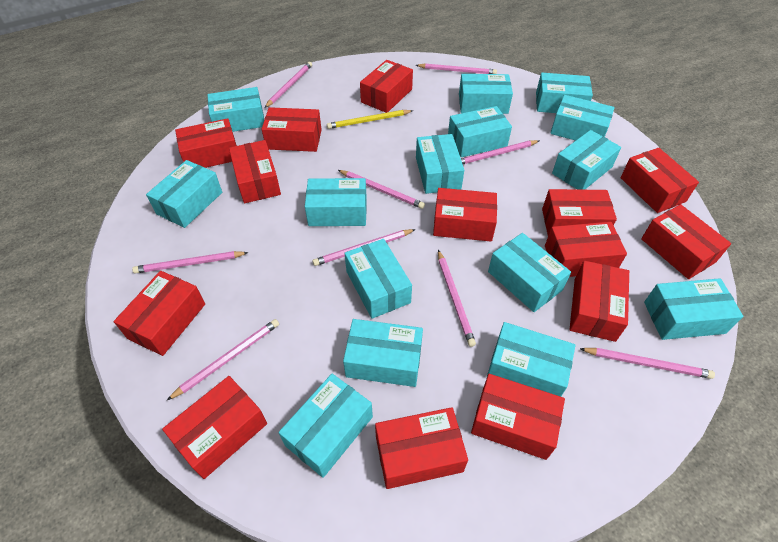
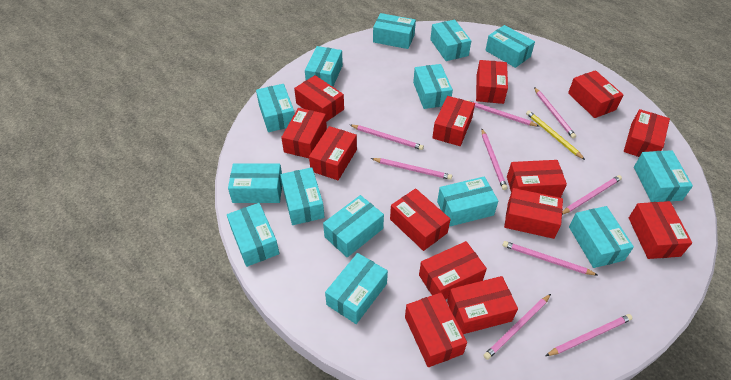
turquoise box: 15 -> 14

